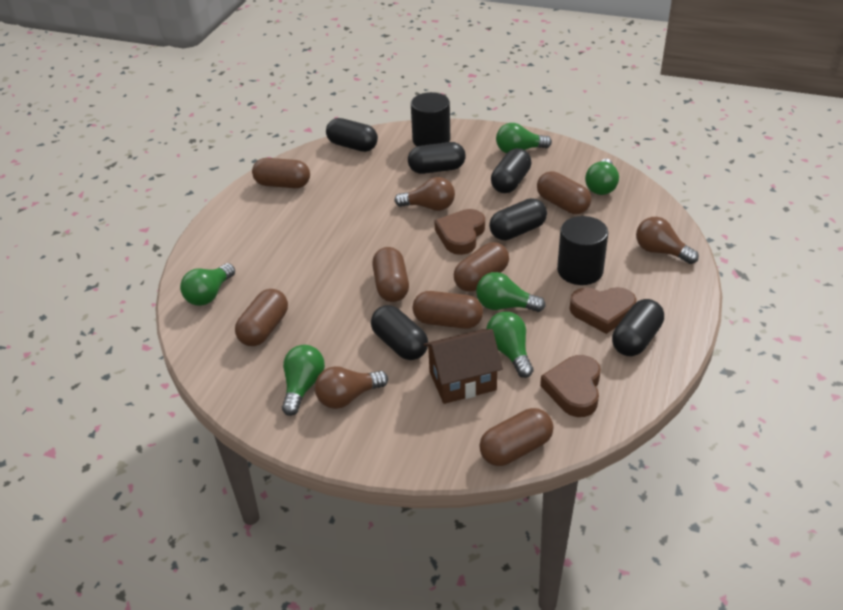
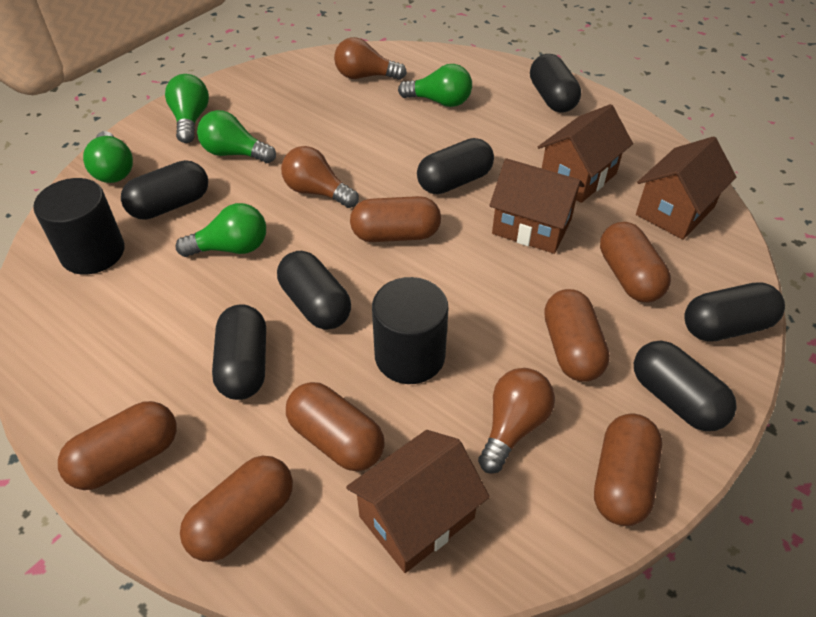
black capsule: 6 -> 7
brown heart: 3 -> 0
brown house: 1 -> 4
green light bulb: 6 -> 5

